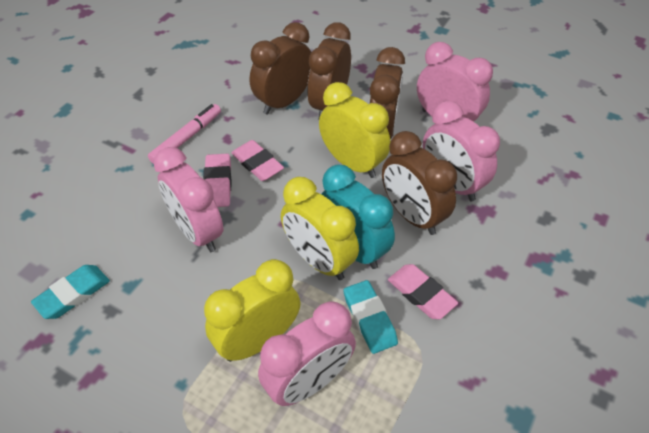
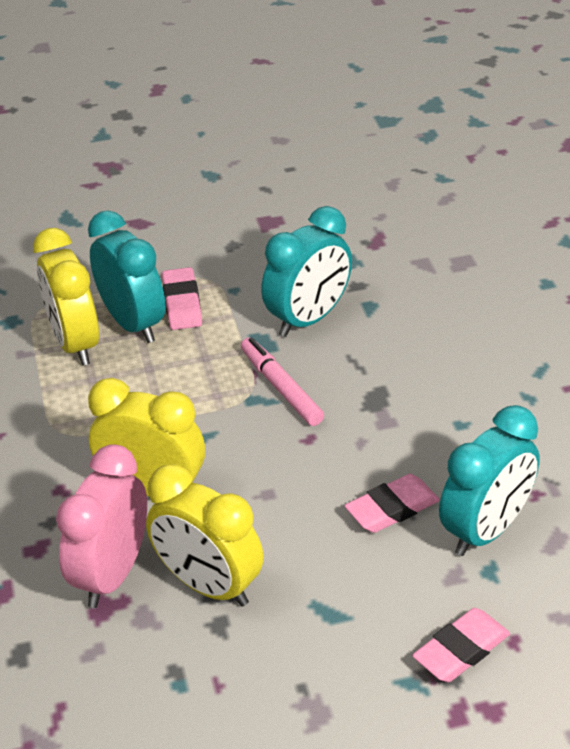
brown clock: 4 -> 0
pink clock: 4 -> 1
turquoise clock: 1 -> 3
turquoise eraser: 2 -> 0

